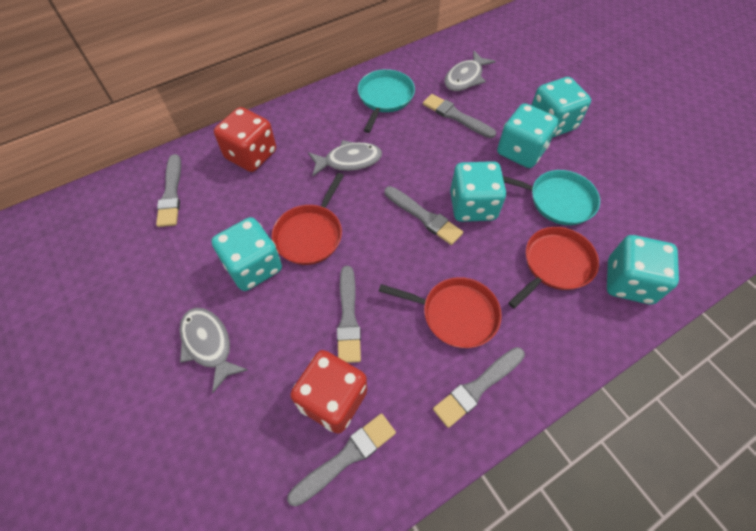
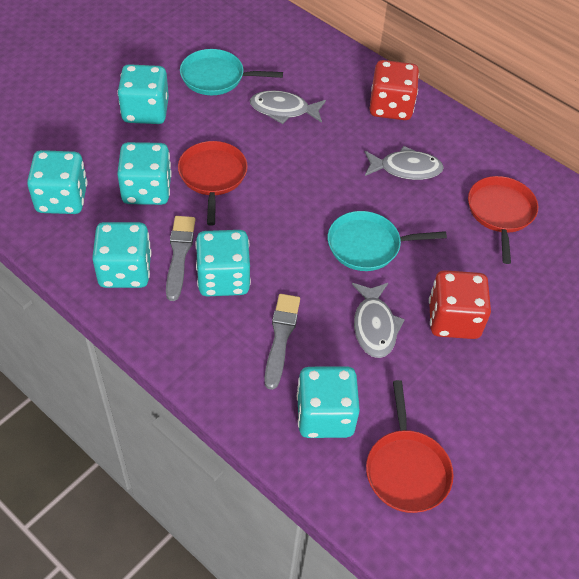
grey brush: 6 -> 2
turquoise dice: 5 -> 6

